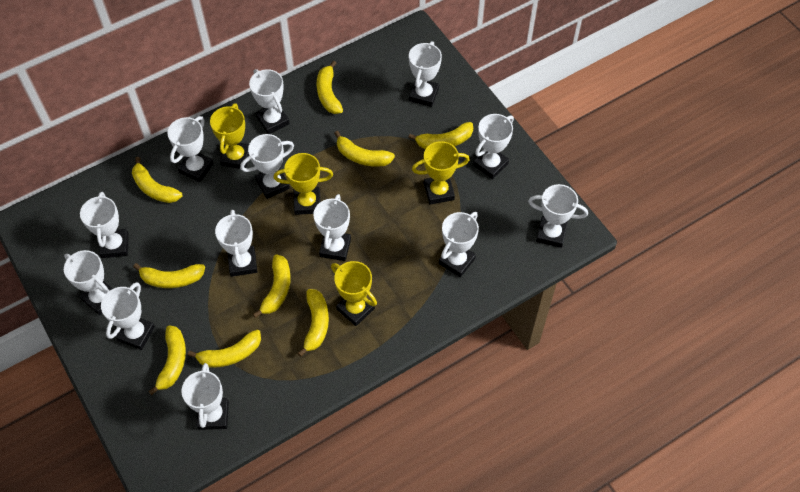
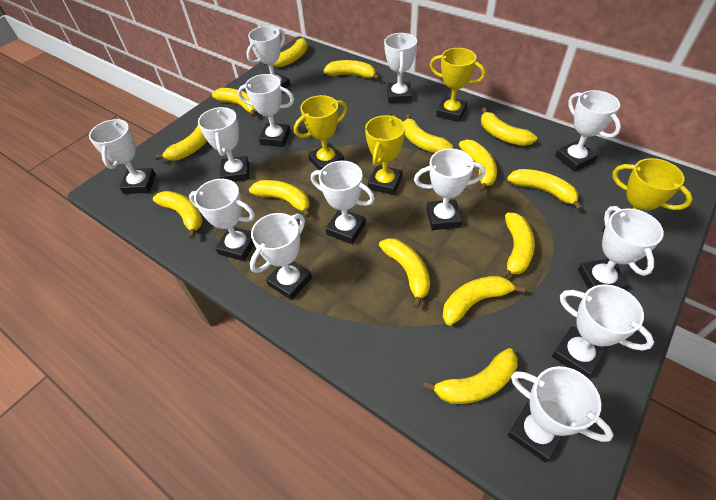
yellow banana: 9 -> 14

